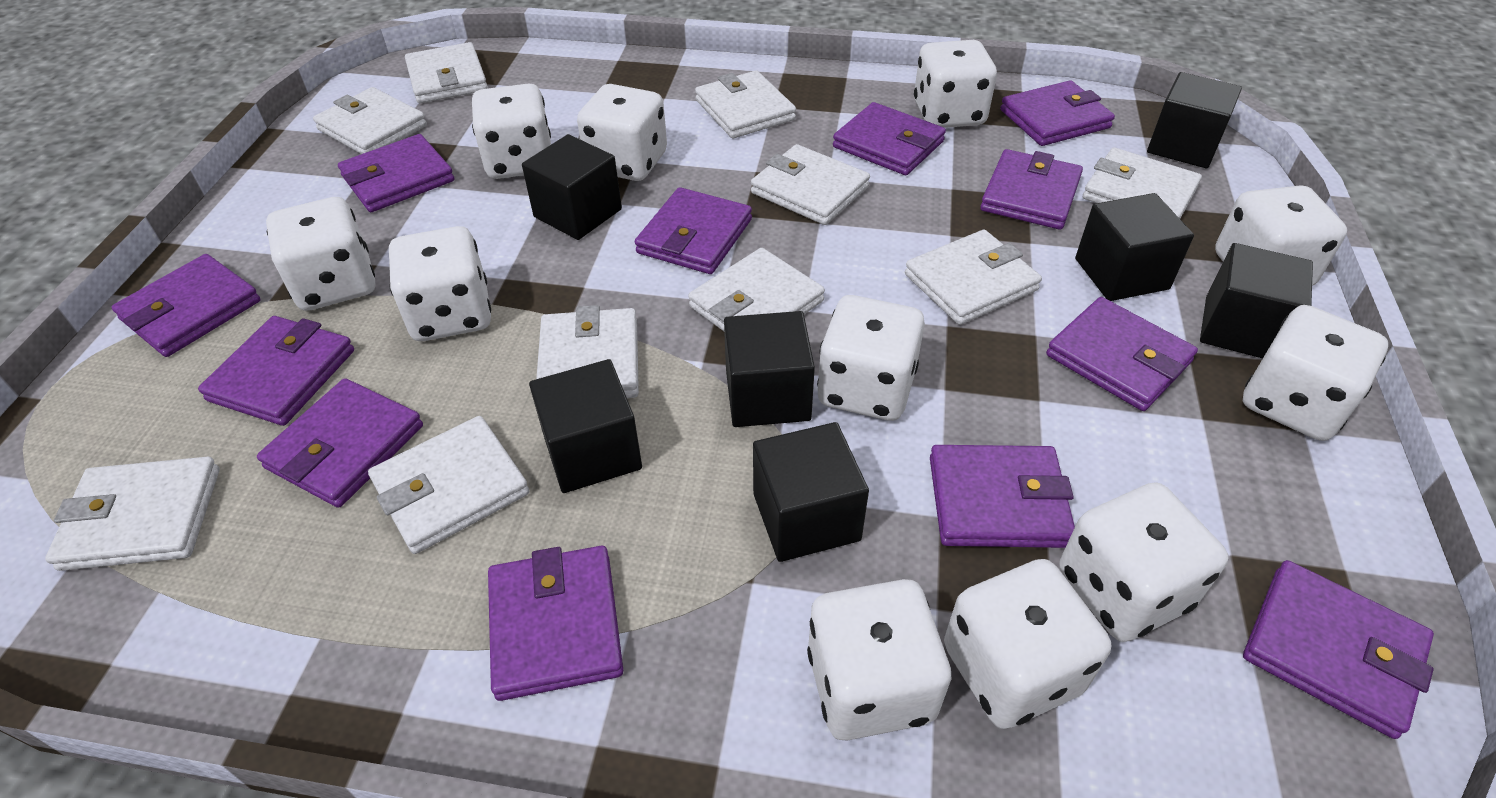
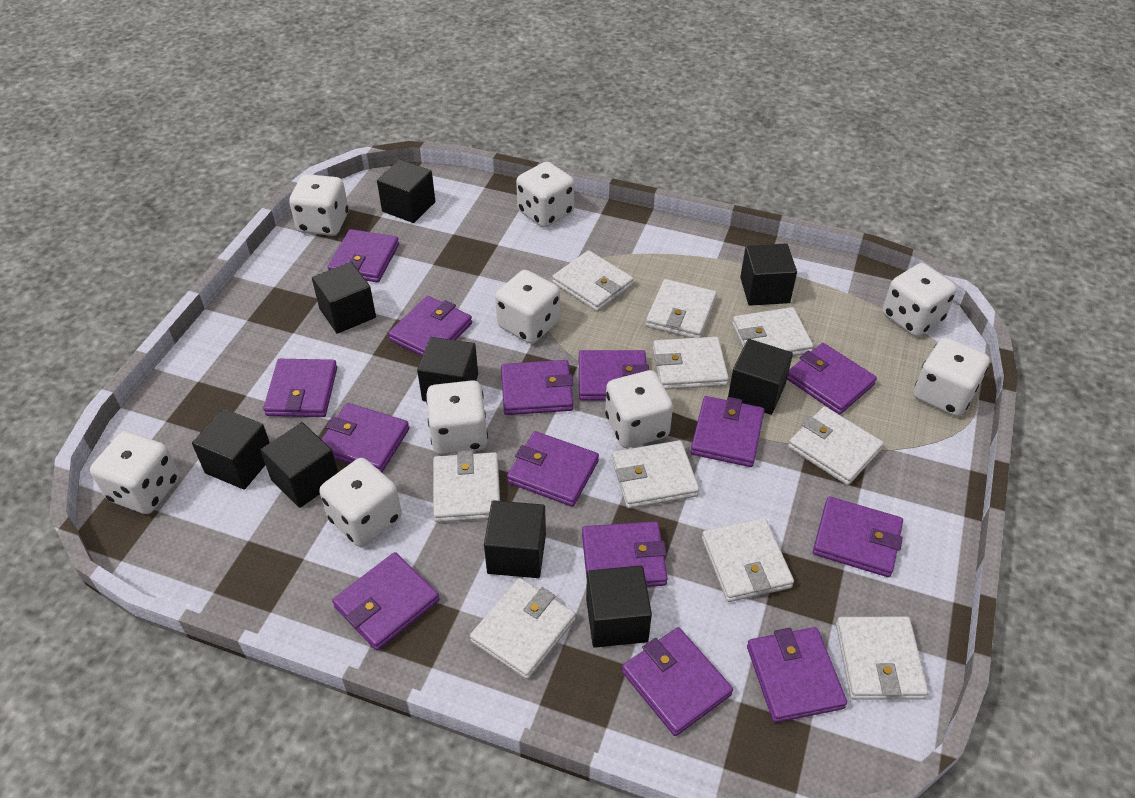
black cube: 7 -> 9
purple wallet: 12 -> 14
white dice: 11 -> 9

